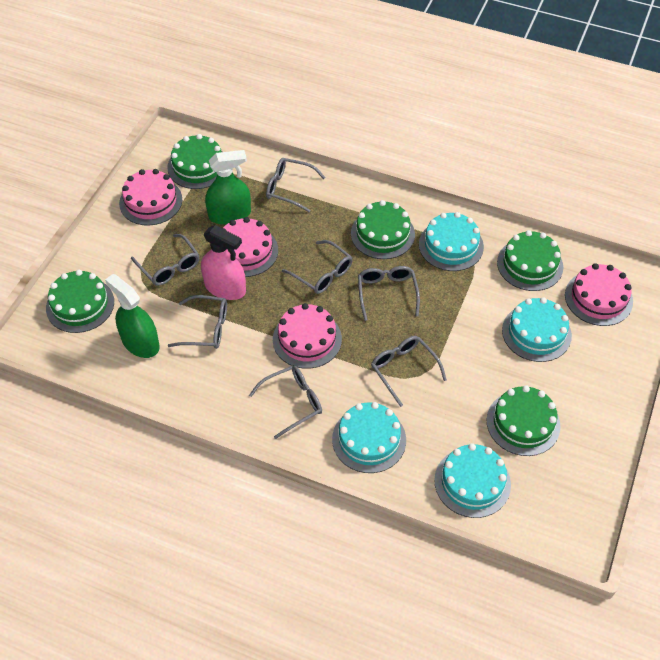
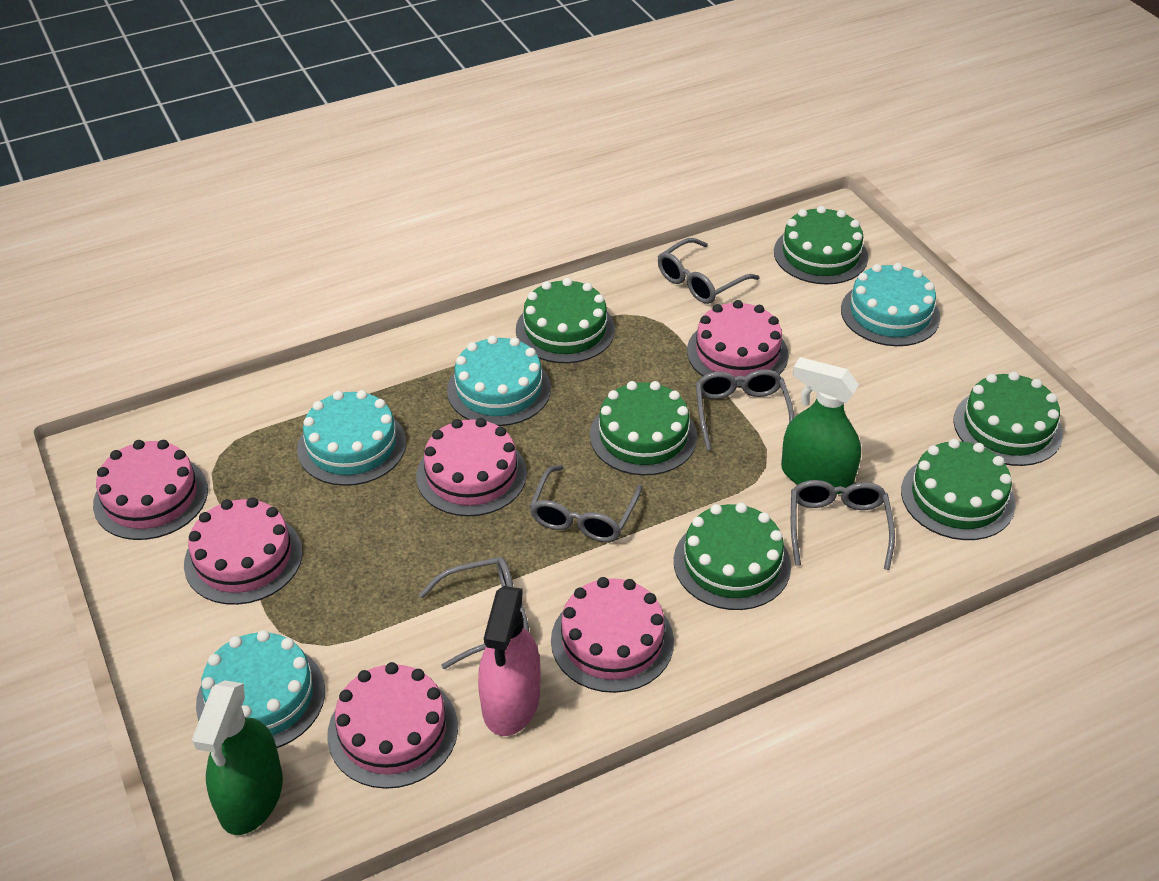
green cake: 5 -> 6
grey glasses: 7 -> 5
pink cake: 4 -> 6

